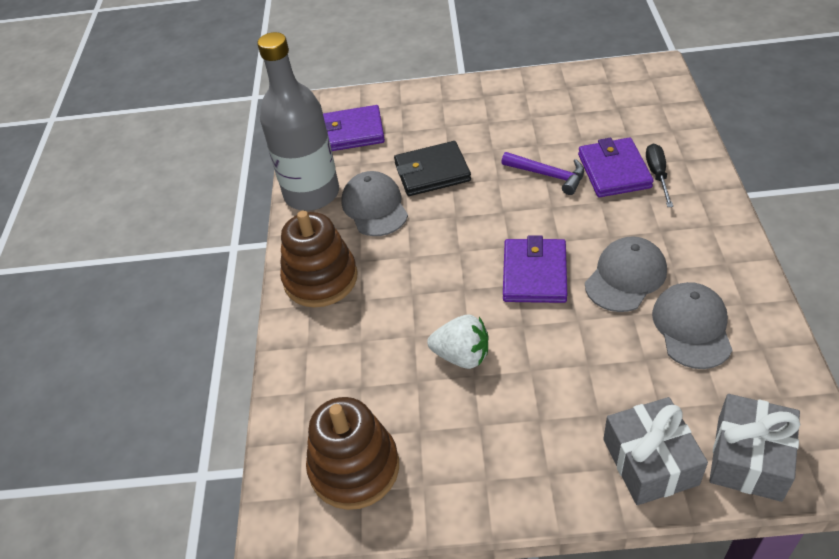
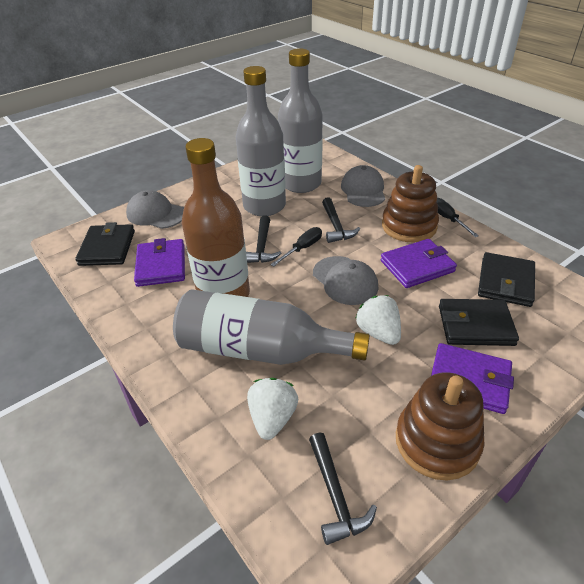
black hammer: 0 -> 3
black screwdriver: 1 -> 2
black wallet: 1 -> 3
brown bottle: 0 -> 1
grey bottle: 1 -> 3
grey gift: 2 -> 0
purple hammer: 1 -> 0
white strawberry: 1 -> 2

